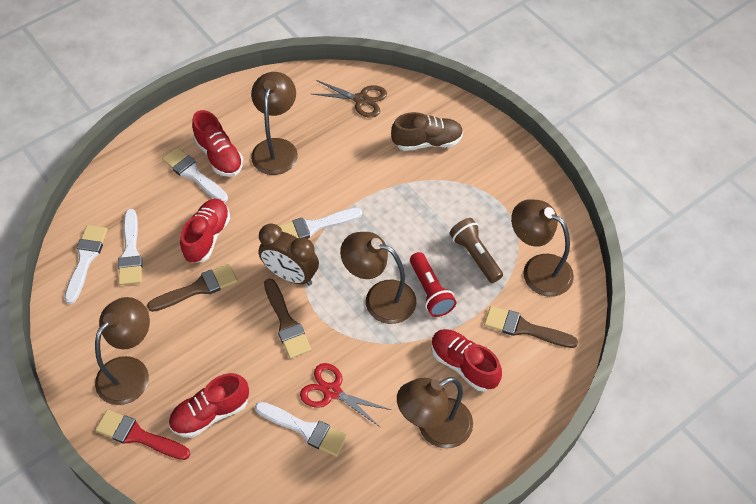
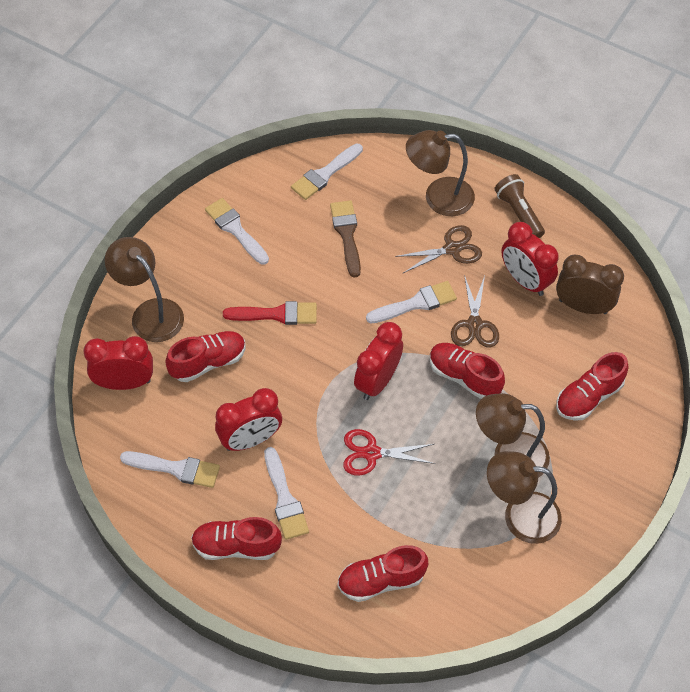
brown brush: 3 -> 1
brown lamp: 5 -> 4
brown scissors: 1 -> 2
brown shoe: 1 -> 0
red clock: 0 -> 4
red flashlight: 1 -> 0
red shoe: 4 -> 5

